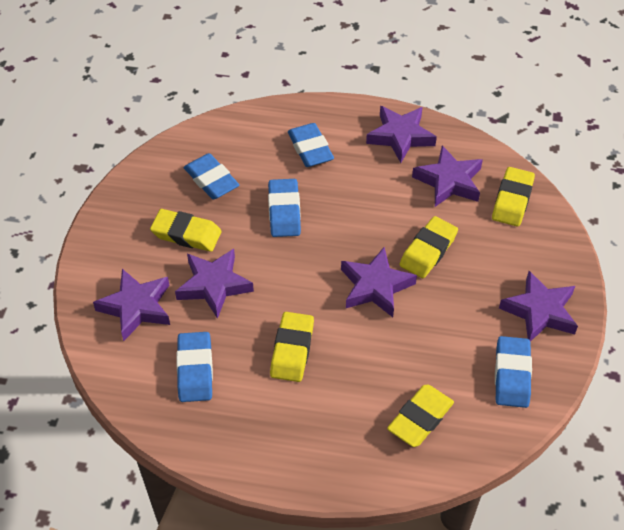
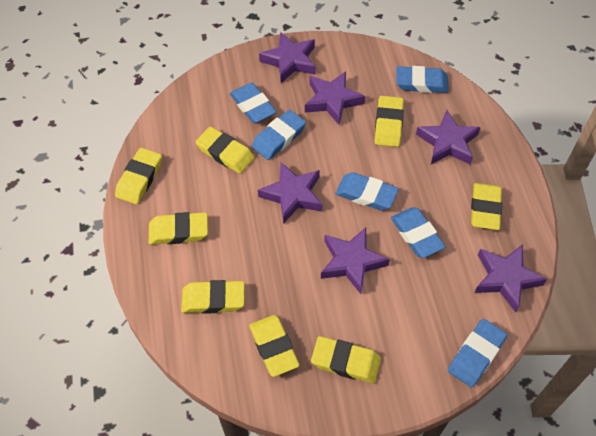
blue eraser: 5 -> 6
yellow eraser: 5 -> 8

